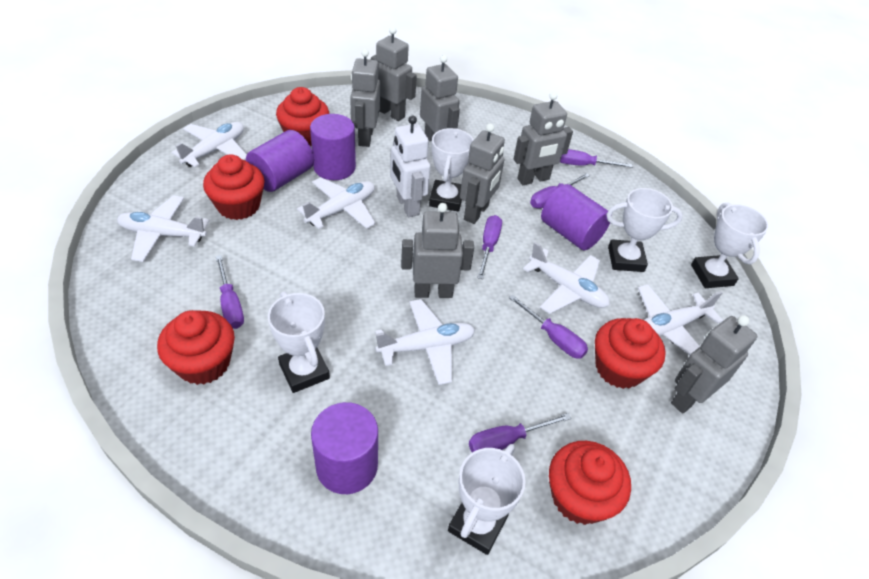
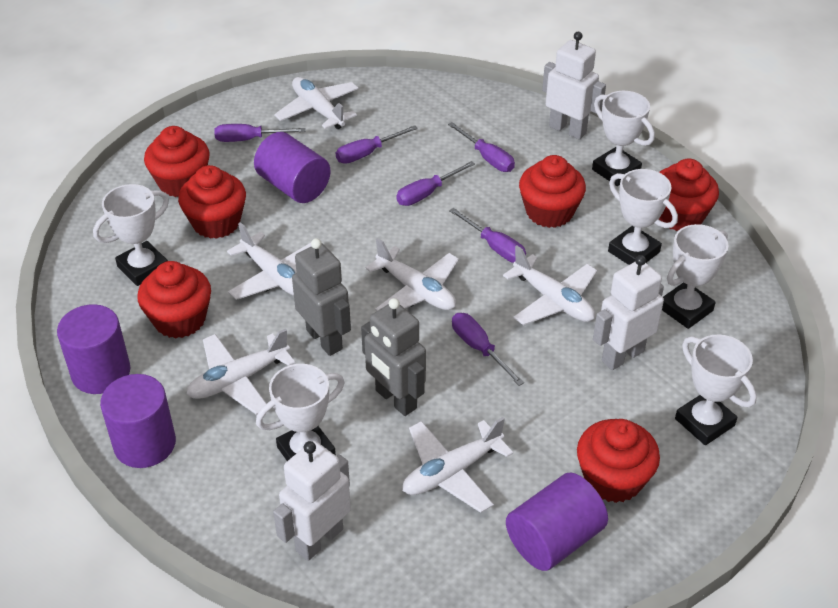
grey robot: 7 -> 2
red cupcake: 5 -> 6
white robot: 1 -> 3
white trophy: 5 -> 6

